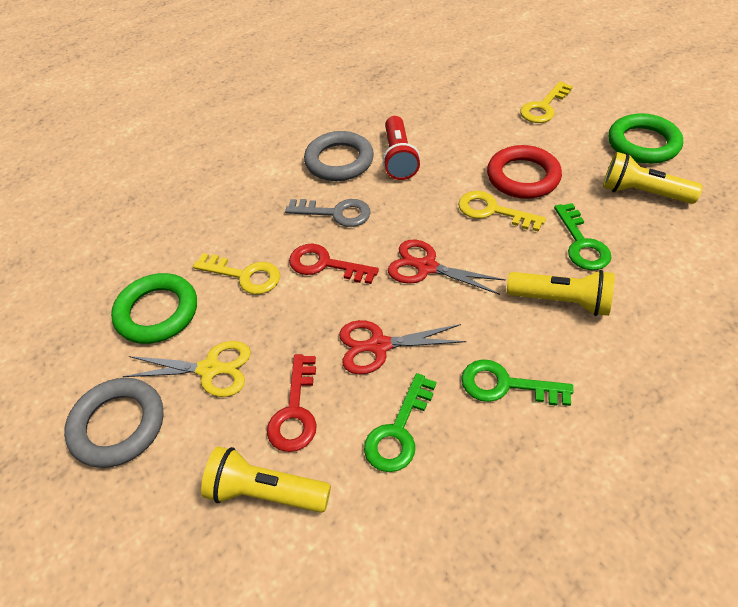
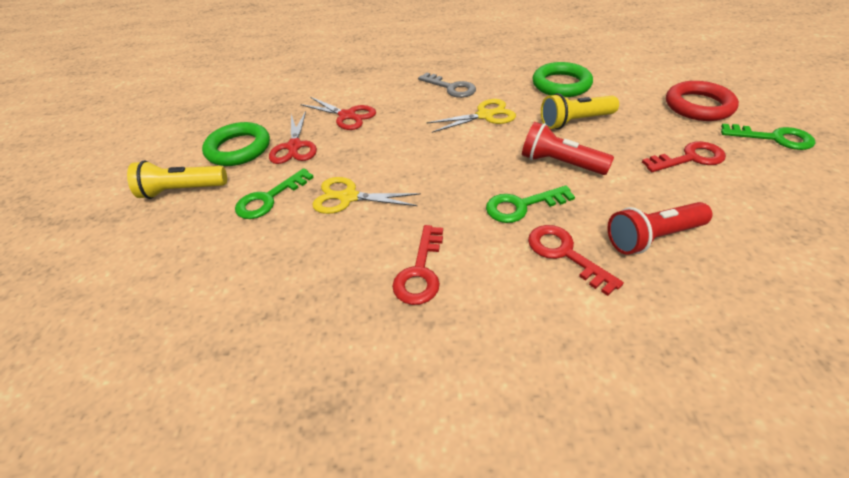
grey ring: 2 -> 0
red flashlight: 1 -> 2
red key: 2 -> 3
yellow flashlight: 3 -> 2
yellow key: 3 -> 0
yellow scissors: 1 -> 2

